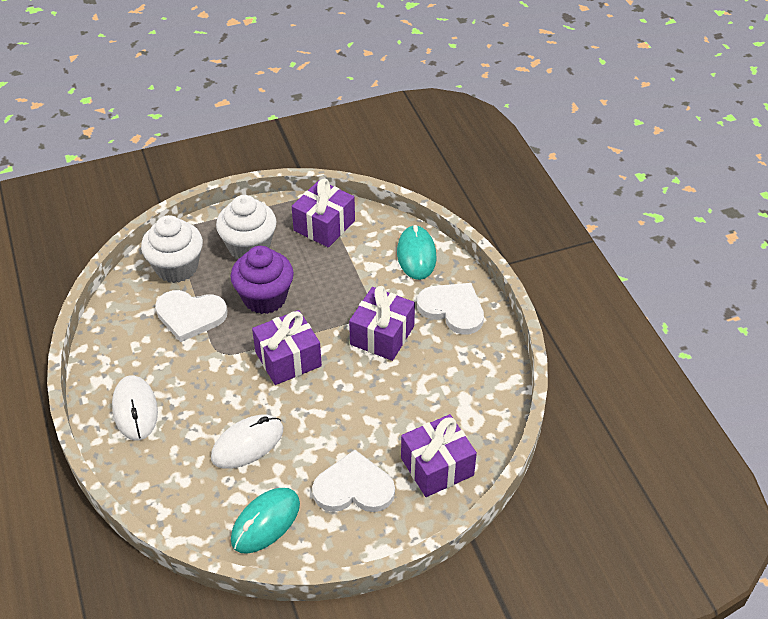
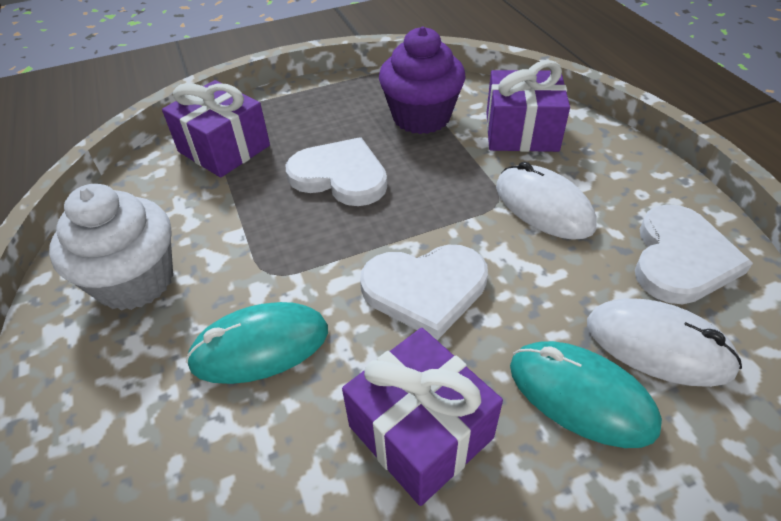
purple gift: 4 -> 3
white cupcake: 2 -> 1

